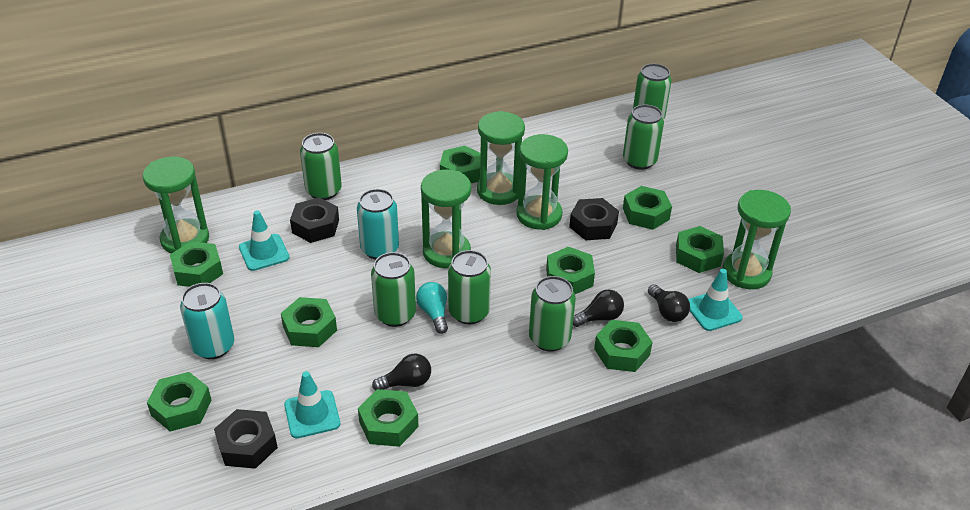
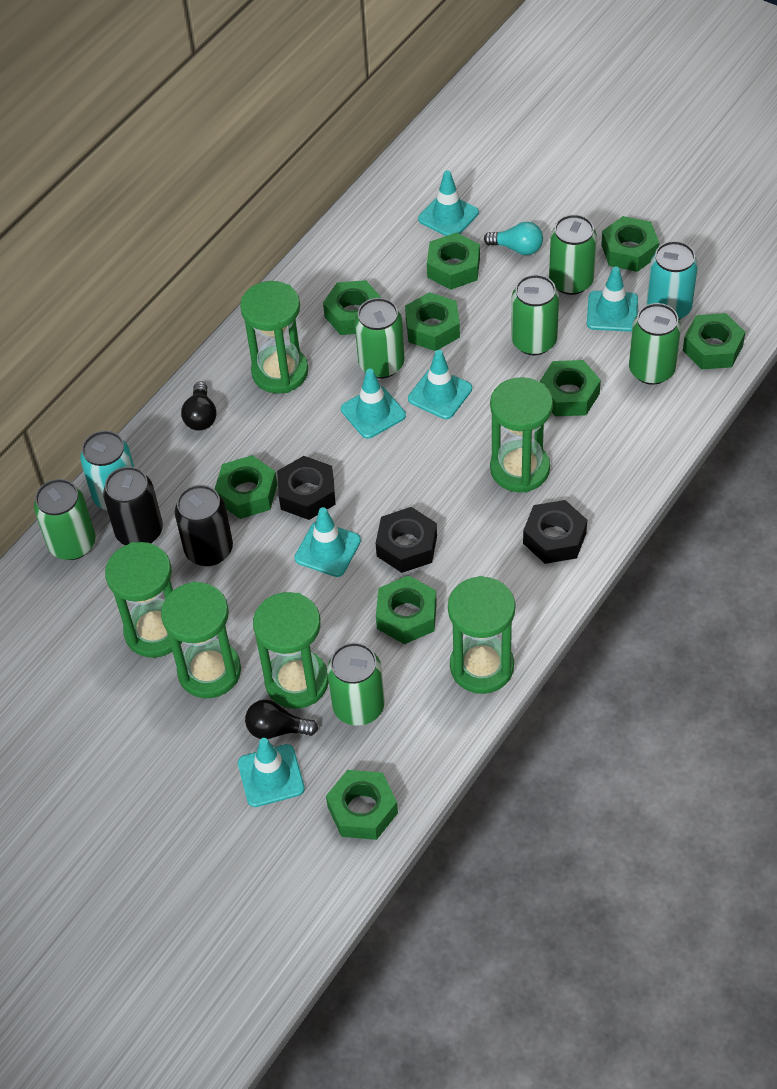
black can: 0 -> 2
black light bulb: 3 -> 2
green hourglass: 5 -> 6
turquoise traffic cone: 3 -> 6

